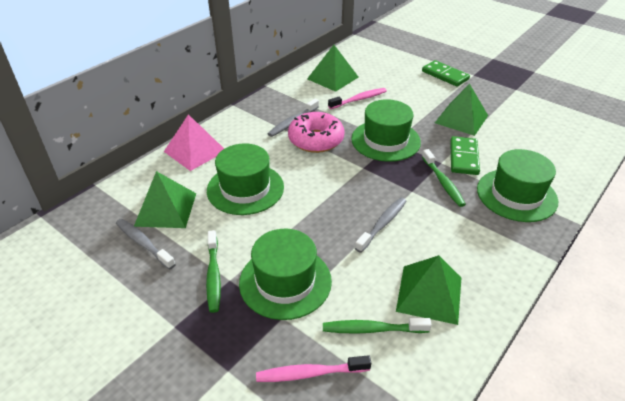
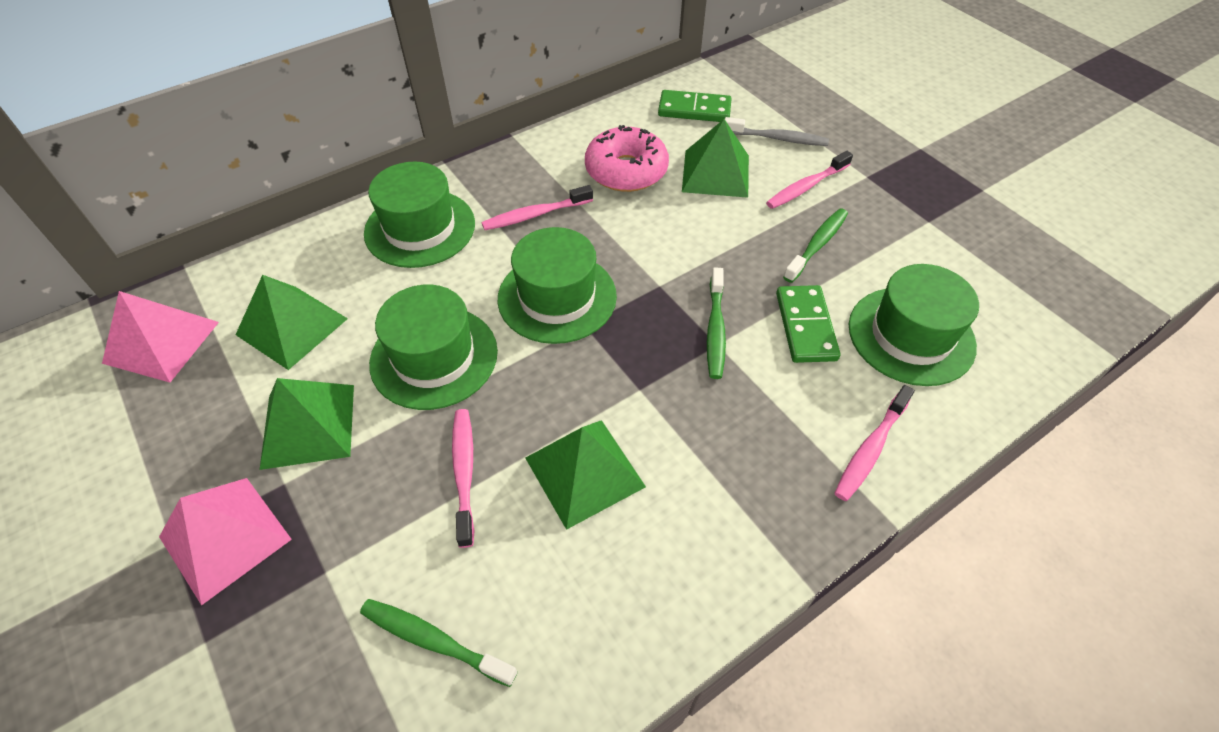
grey toothbrush: 3 -> 1
pink pyramid: 1 -> 2
pink toothbrush: 2 -> 4

